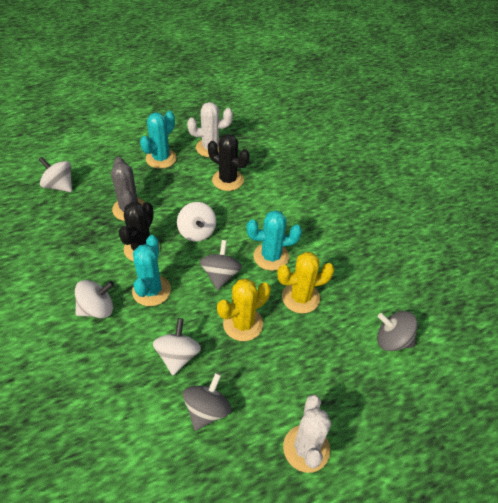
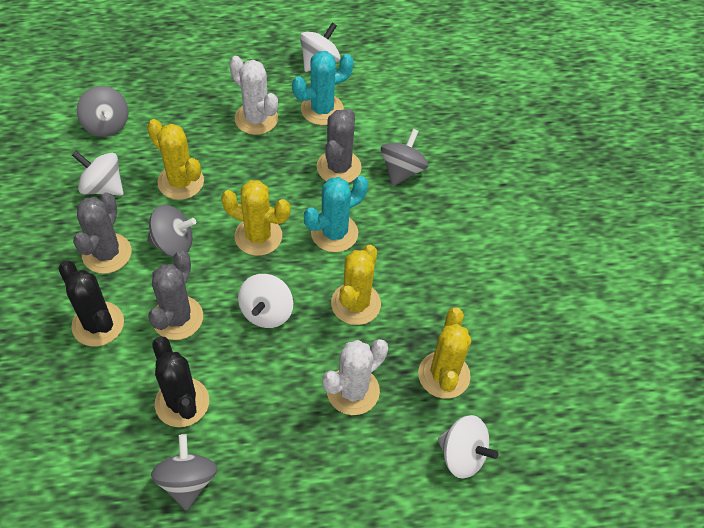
grey cactus: 1 -> 3
grey spinning top: 3 -> 4
turquoise cactus: 3 -> 2
yellow cactus: 2 -> 4

